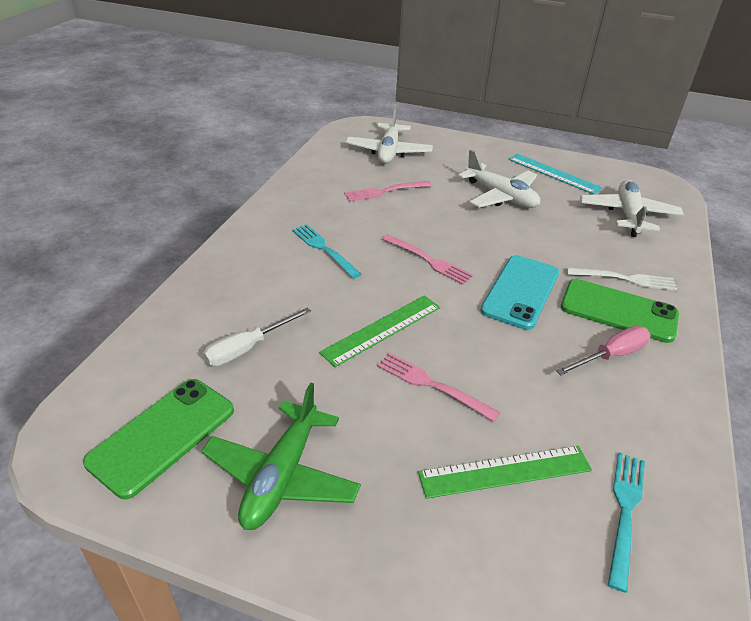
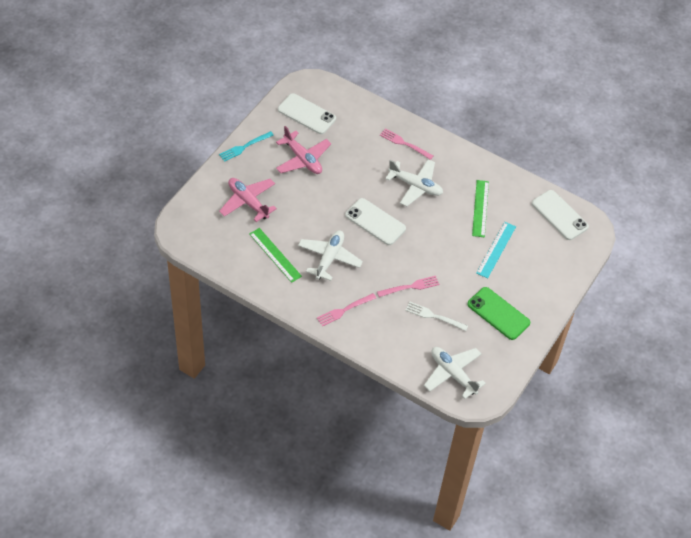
green phone: 2 -> 1
green plane: 1 -> 0
pink plane: 0 -> 2
pink screwdriver: 1 -> 0
turquoise fork: 2 -> 1
turquoise phone: 1 -> 0
white phone: 0 -> 3
white screwdriver: 1 -> 0

